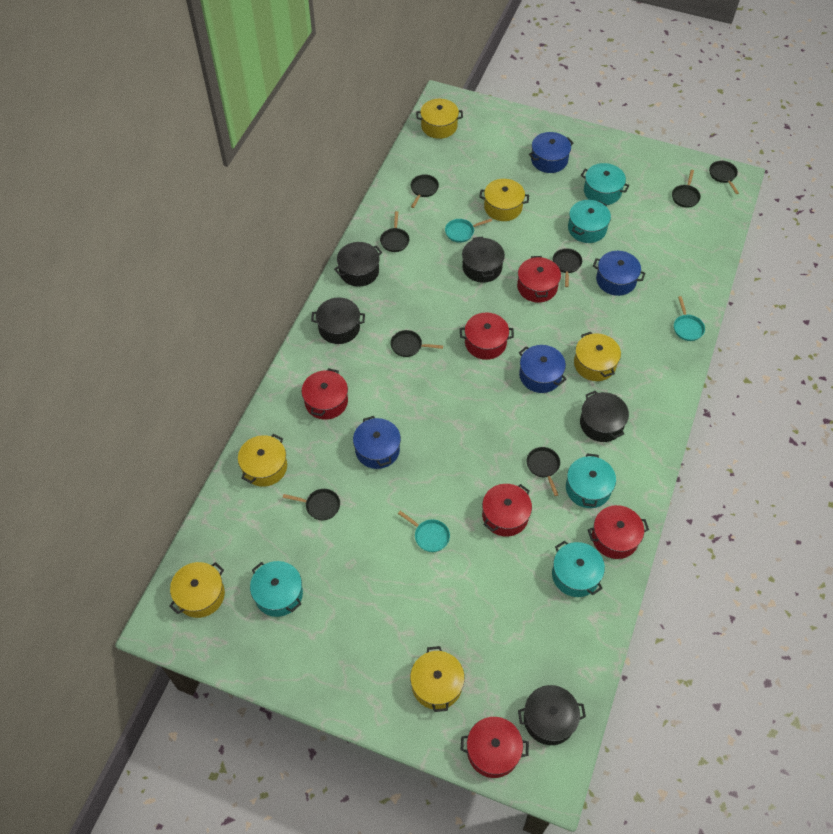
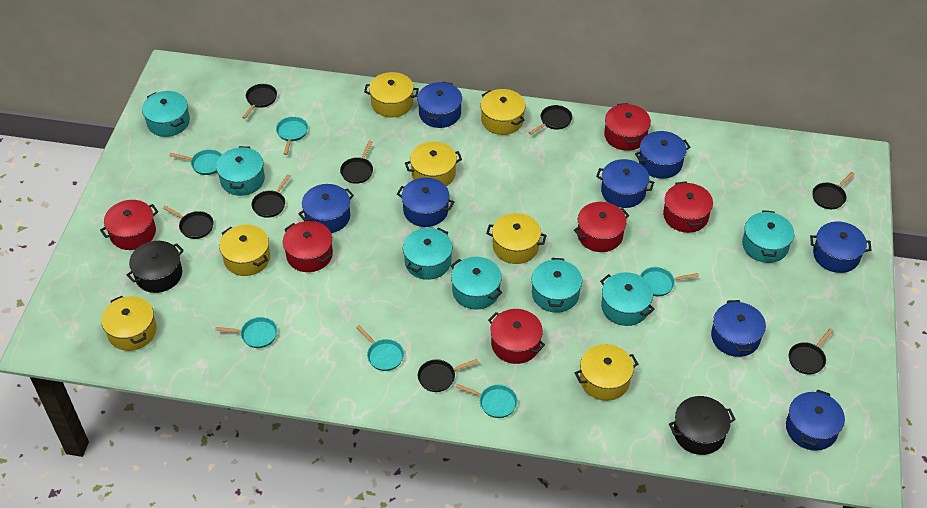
black pot: 5 -> 2
blue pot: 4 -> 8
turquoise pan: 3 -> 6
turquoise pot: 5 -> 7
yellow pot: 6 -> 7

